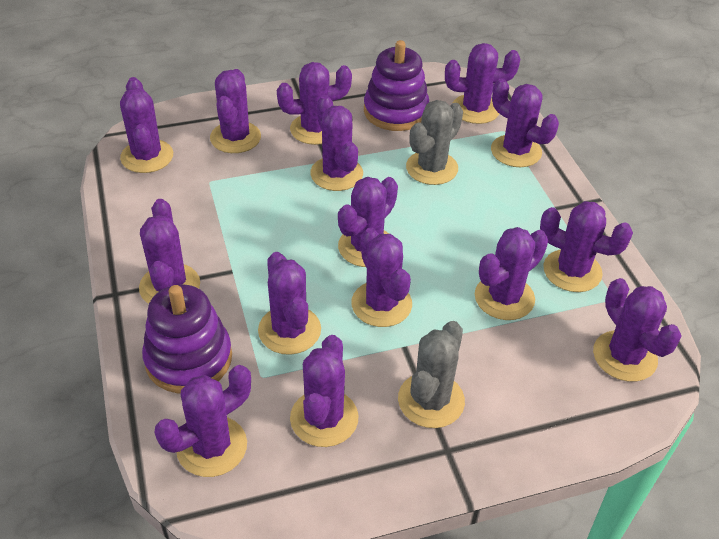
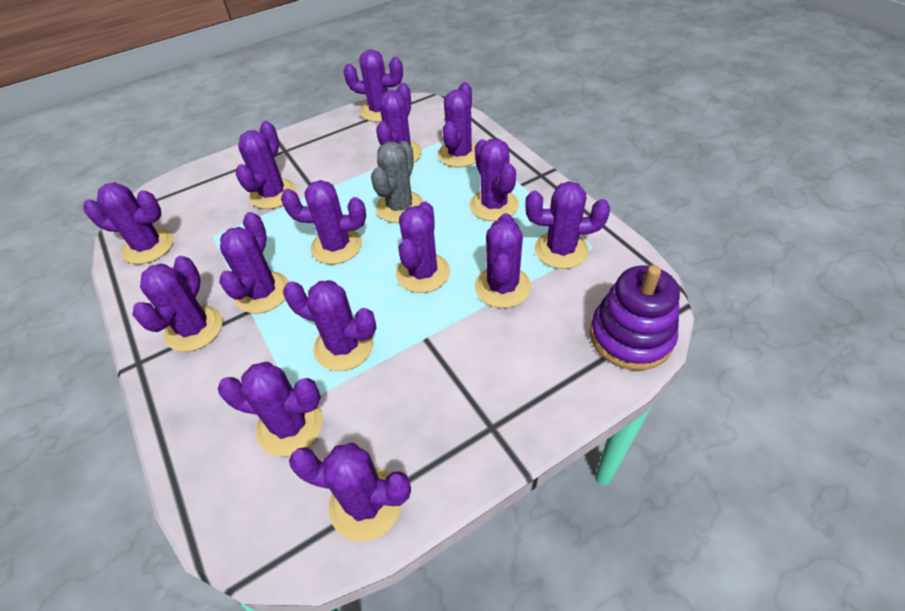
grey cactus: 2 -> 1
purple stacking toy: 2 -> 1

